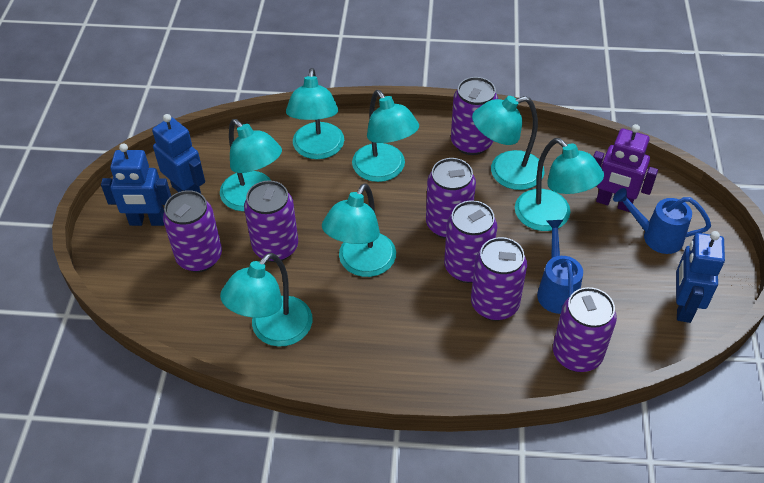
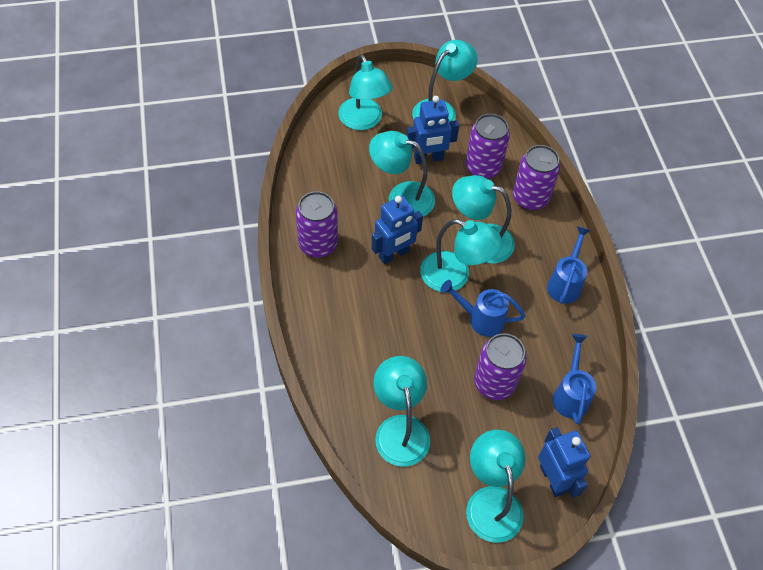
blue watering can: 2 -> 3
purple can: 7 -> 4
purple robot: 1 -> 0

